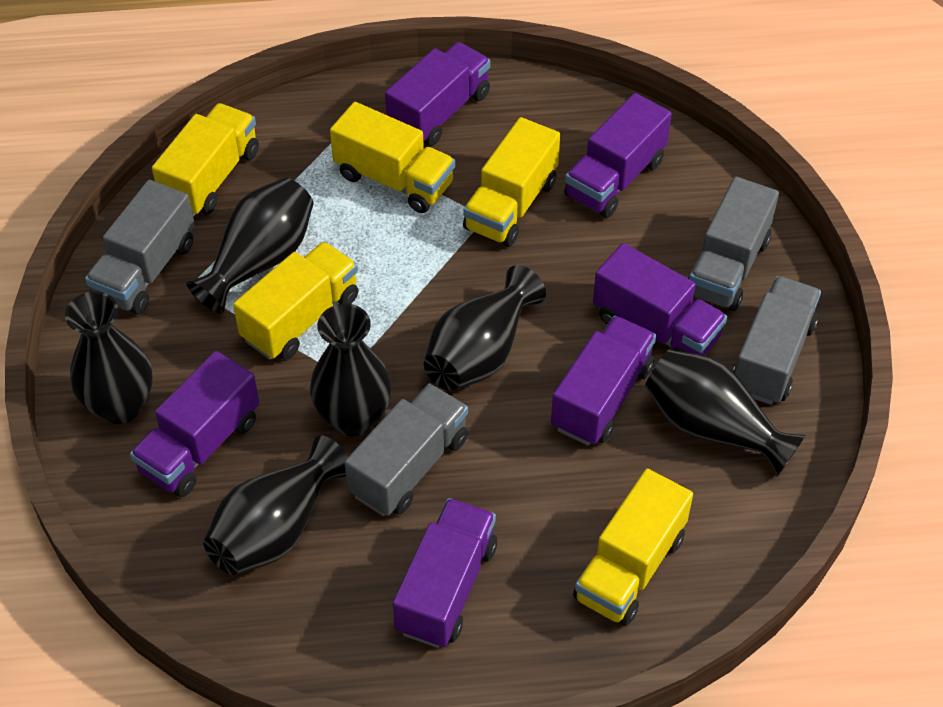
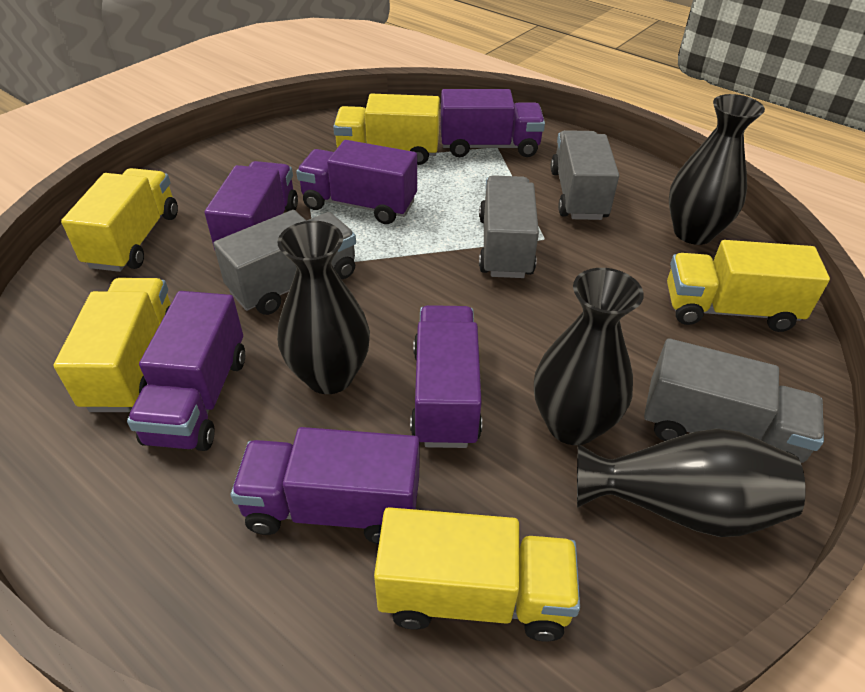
black vase: 6 -> 4

